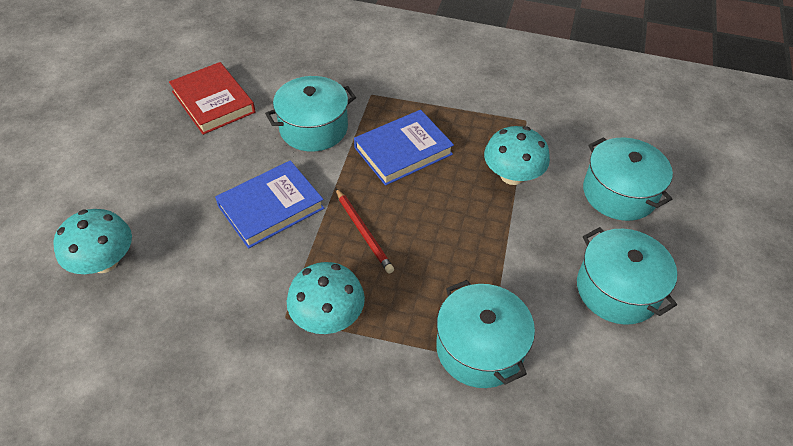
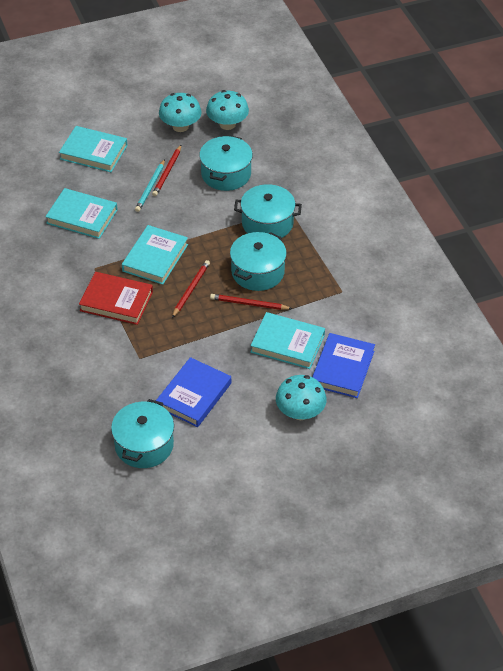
red pencil: 1 -> 3
turquoise book: 0 -> 4
turquoise pencil: 0 -> 1

